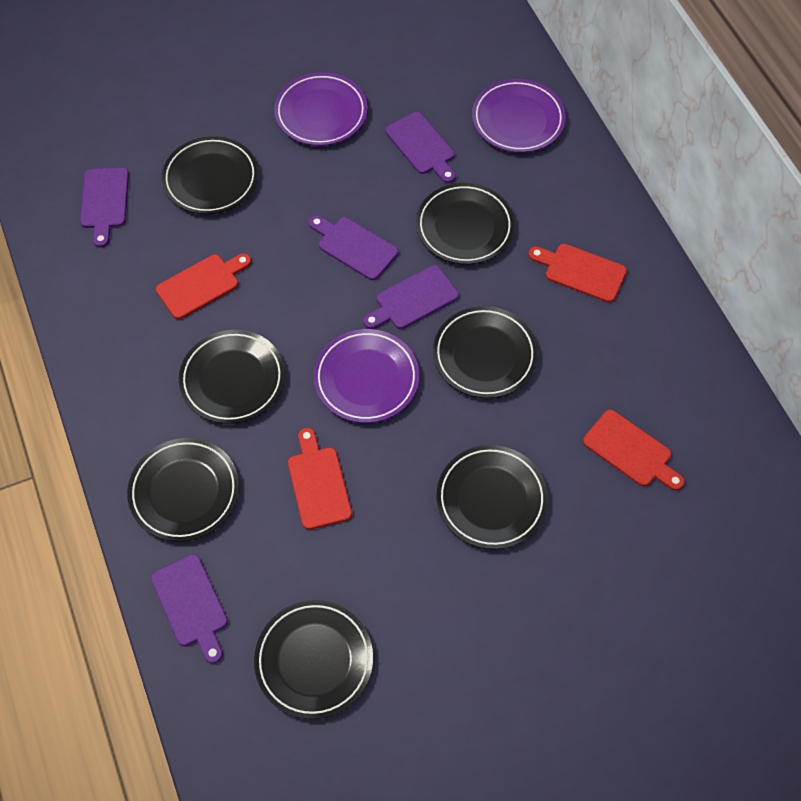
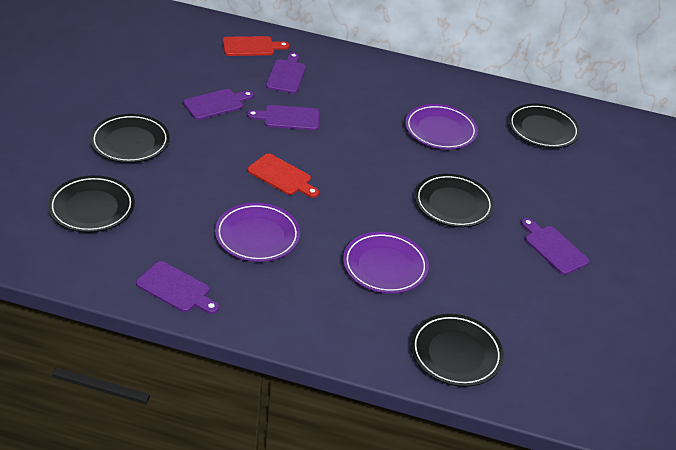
black plate: 7 -> 5
red cutting board: 4 -> 2

